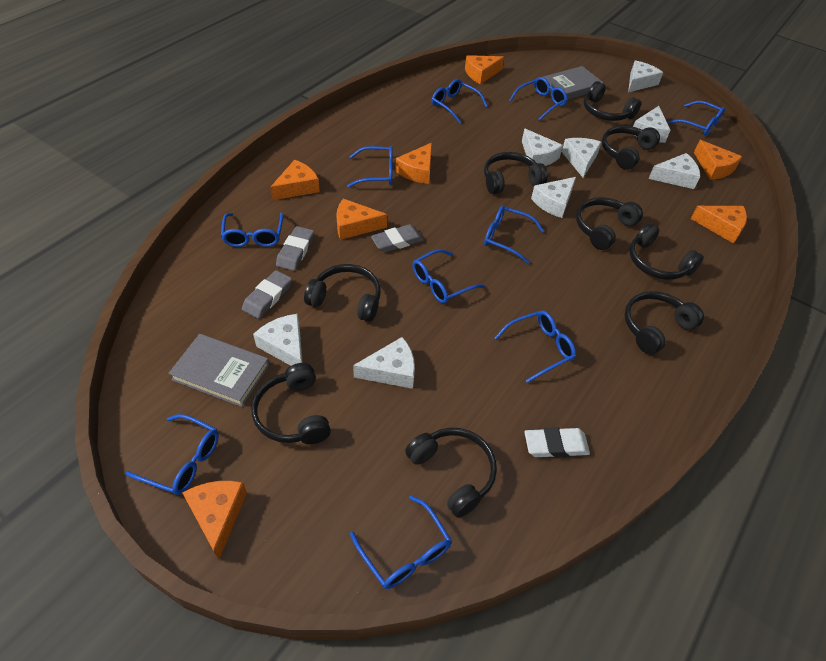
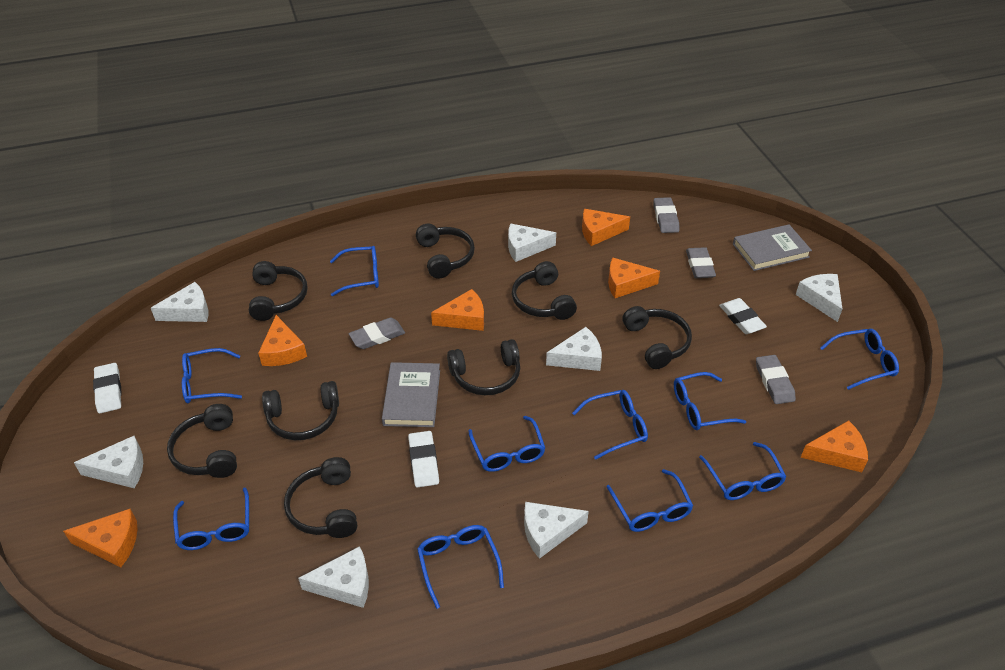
black headphones: 9 -> 8
grey eraser: 3 -> 4
orange cheese: 7 -> 6
white cheese: 8 -> 7
white eraser: 1 -> 3

